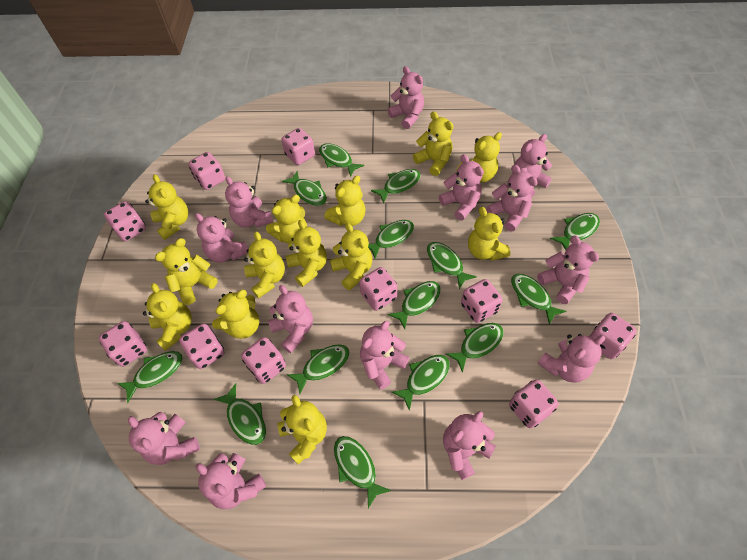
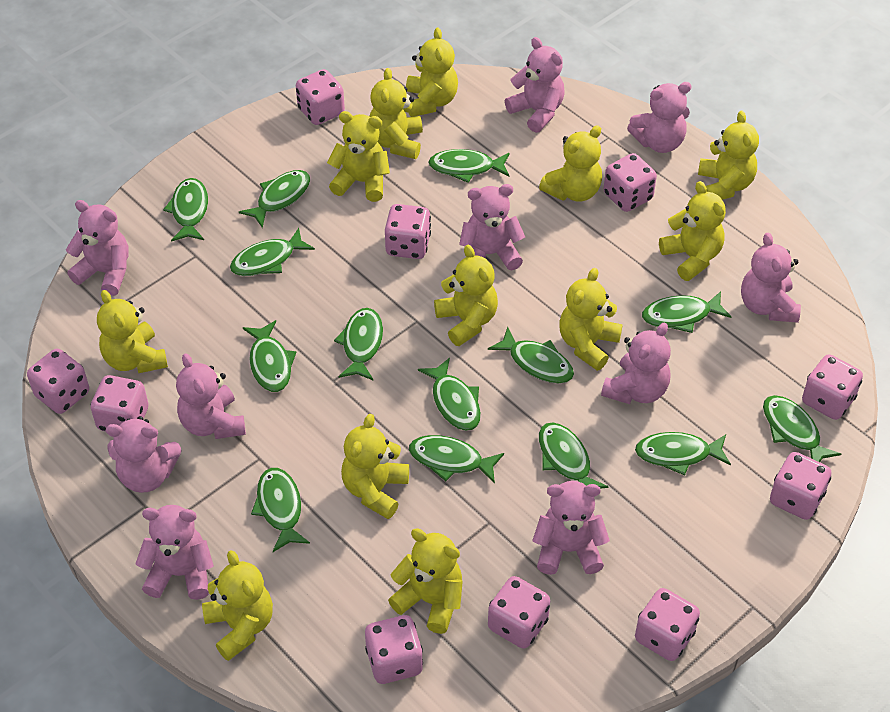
pink teddy bear: 13 -> 10
yellow teddy bear: 13 -> 12

